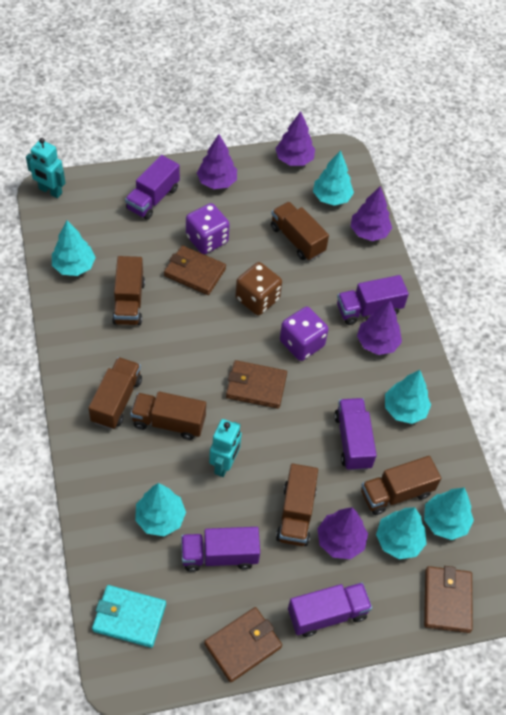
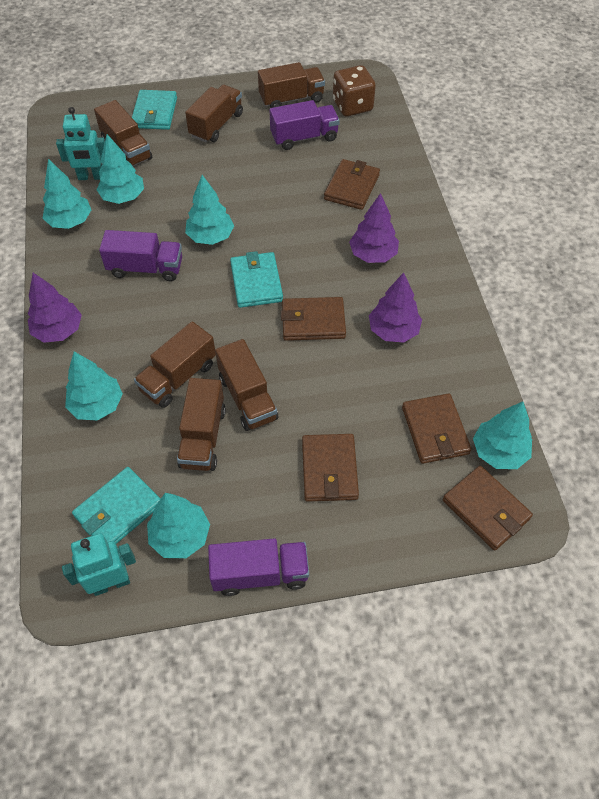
brown wallet: 4 -> 5
purple dice: 2 -> 0
purple tree: 5 -> 3
purple truck: 5 -> 3
turquoise wallet: 1 -> 3

